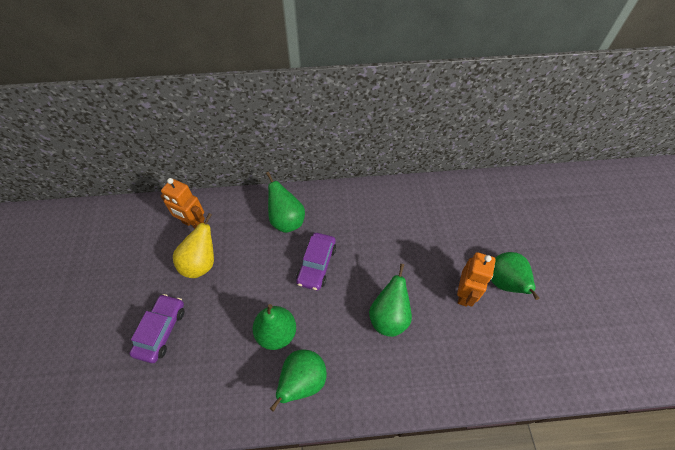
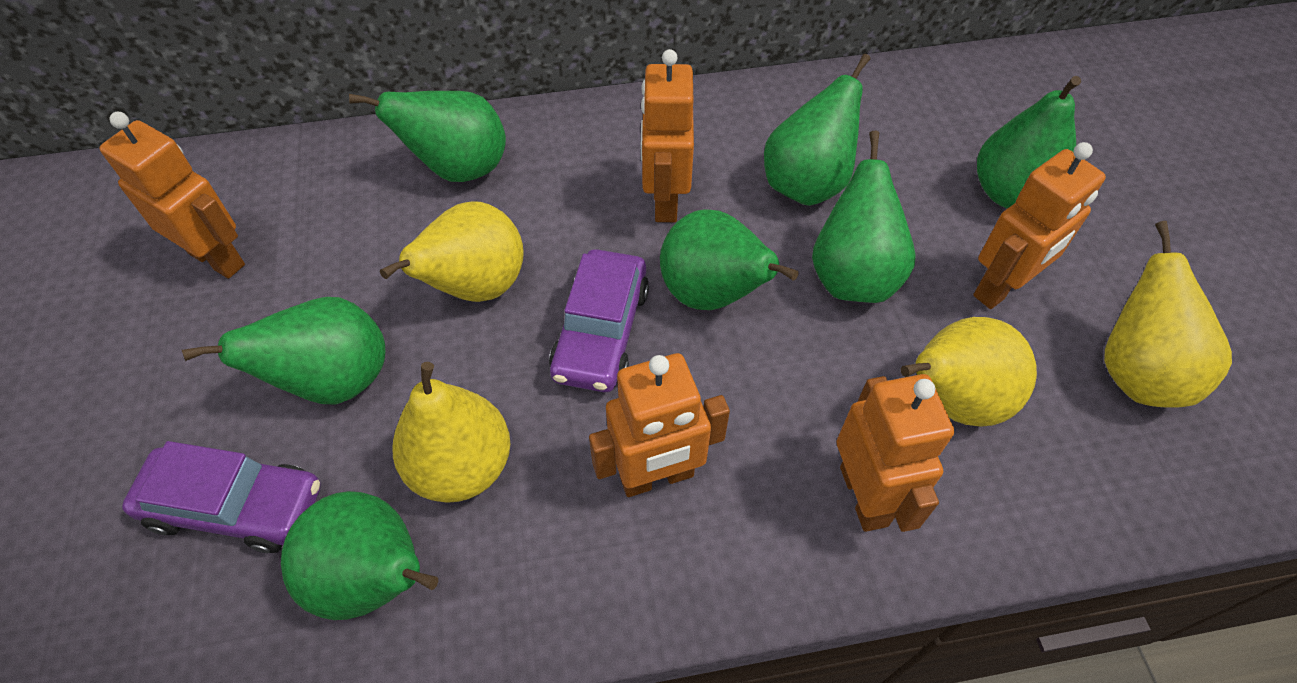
green pear: 5 -> 7
orange robot: 2 -> 5
yellow pear: 1 -> 4

